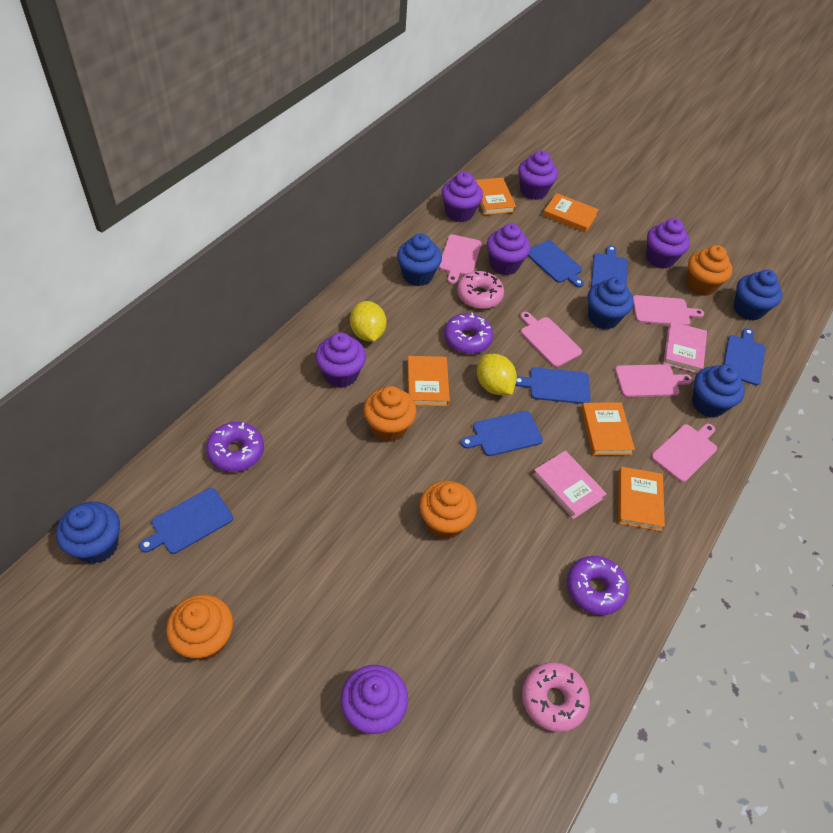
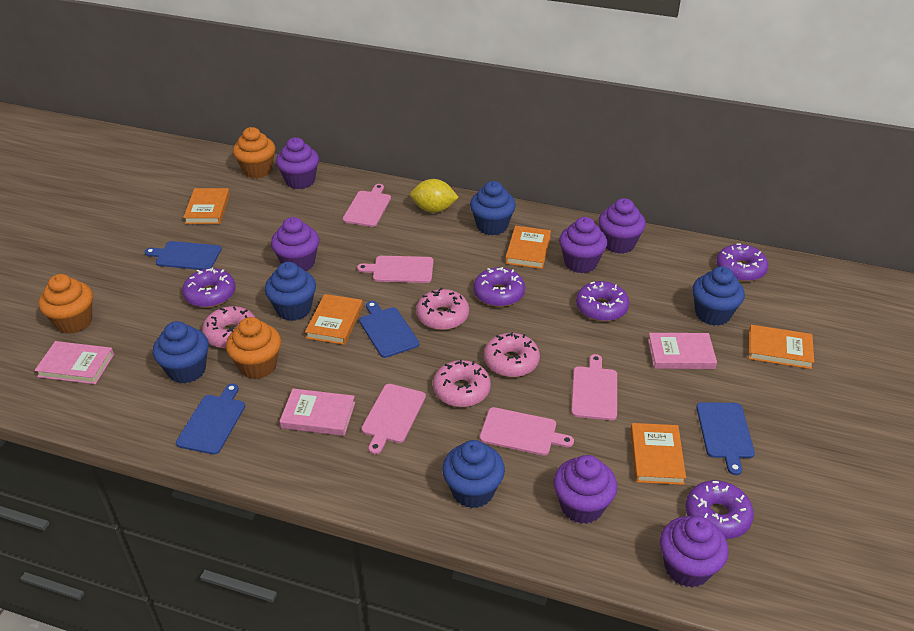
blue cutting board: 6 -> 4
orange cupcake: 4 -> 3
pink book: 2 -> 3
pink donut: 2 -> 4
purple donut: 3 -> 5
yellow lemon: 2 -> 1

